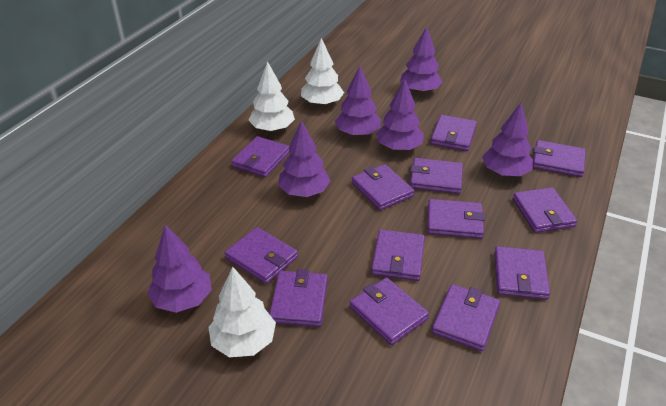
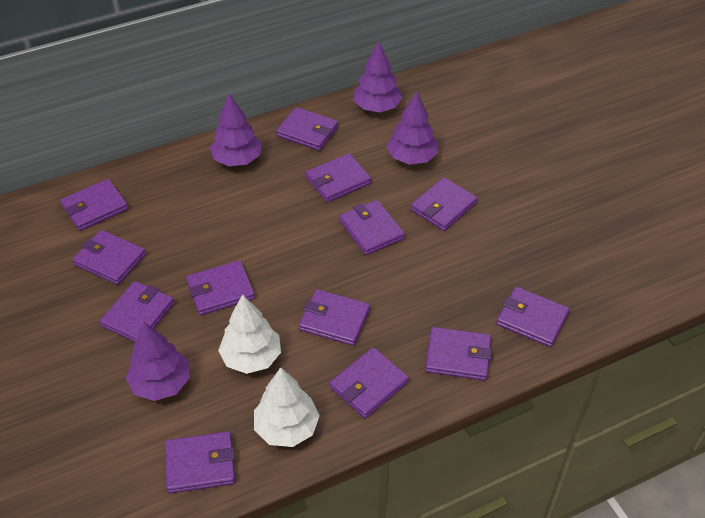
purple tree: 6 -> 4
white tree: 3 -> 2

